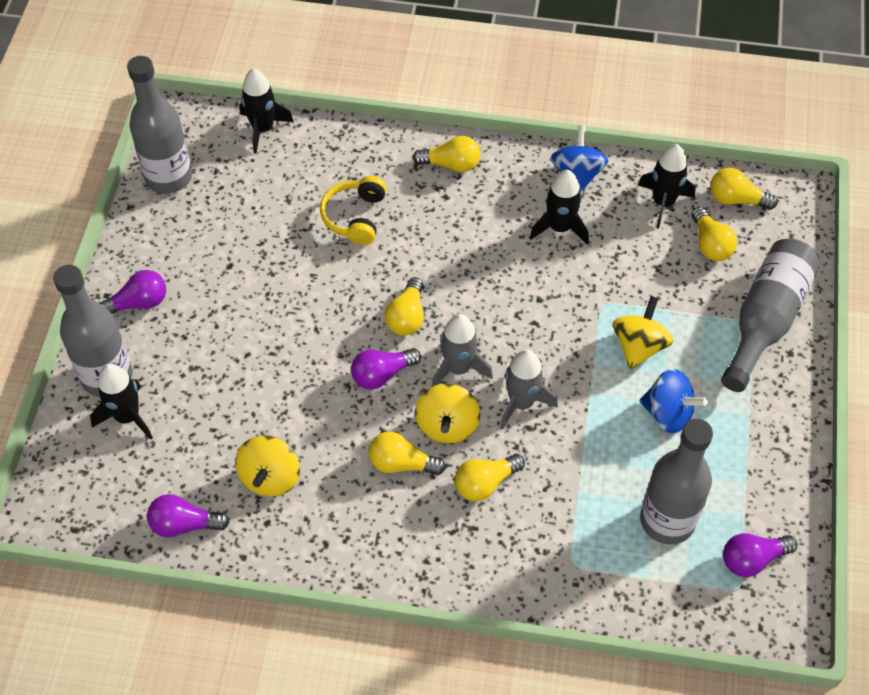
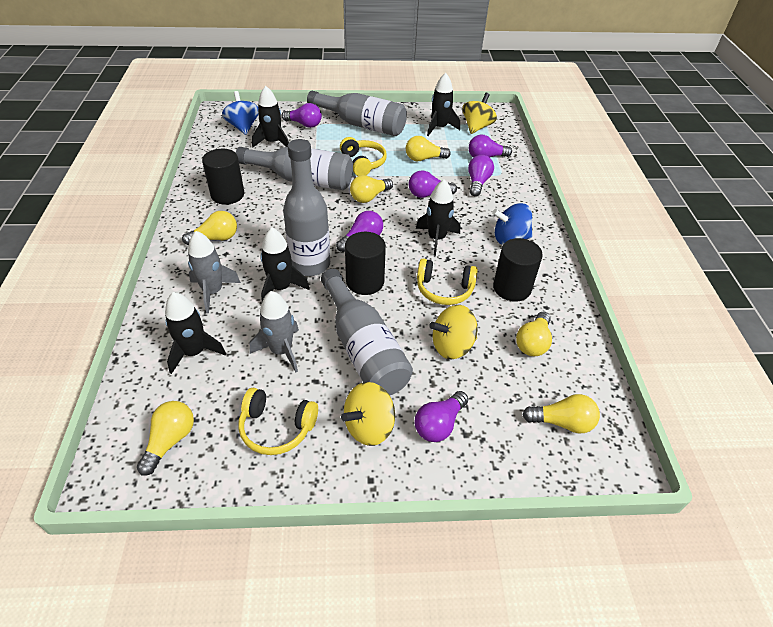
black cylinder: 0 -> 3
black rocket: 4 -> 5
purple light bulb: 4 -> 6
yellow headphones: 1 -> 3

